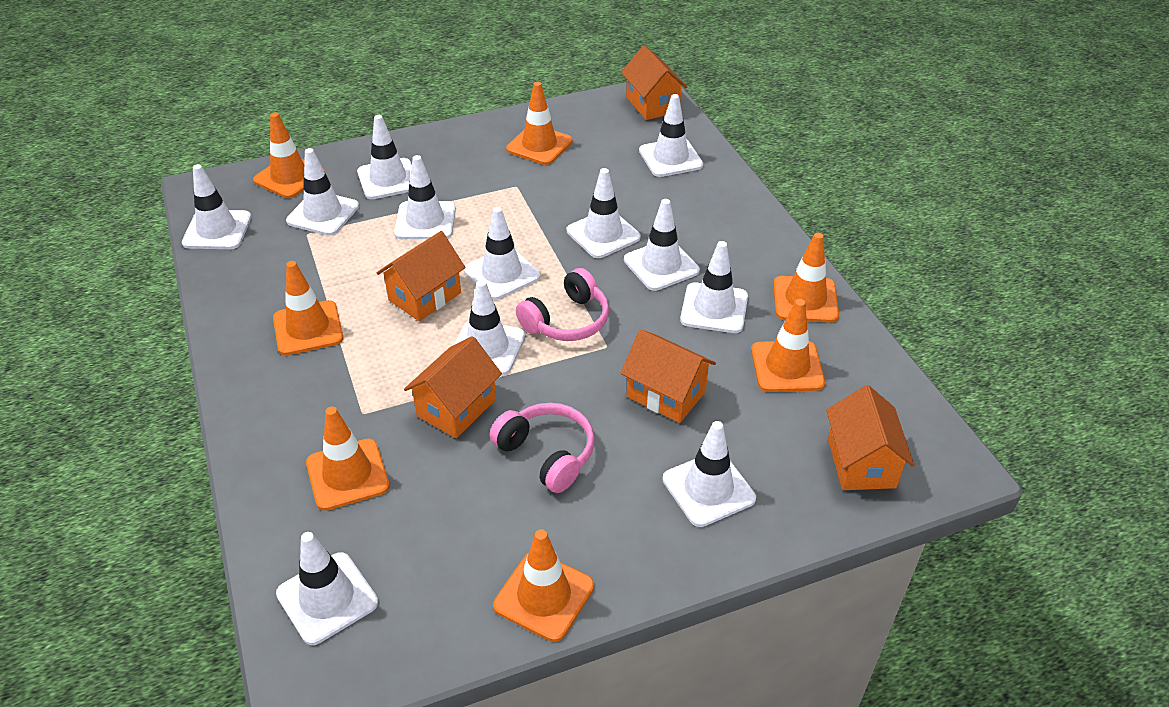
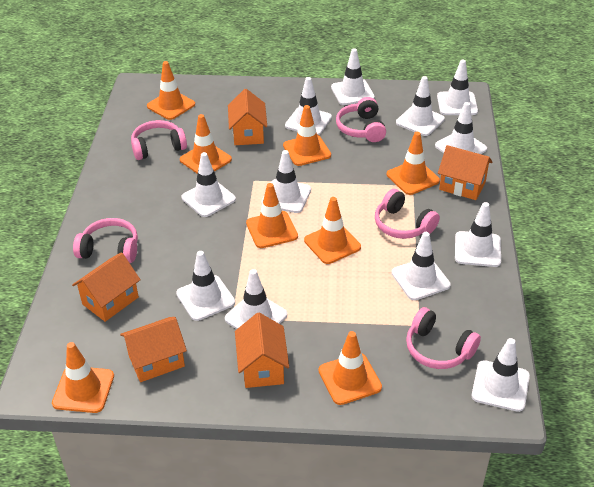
orange traffic cone: 7 -> 8
pink headphones: 2 -> 5

